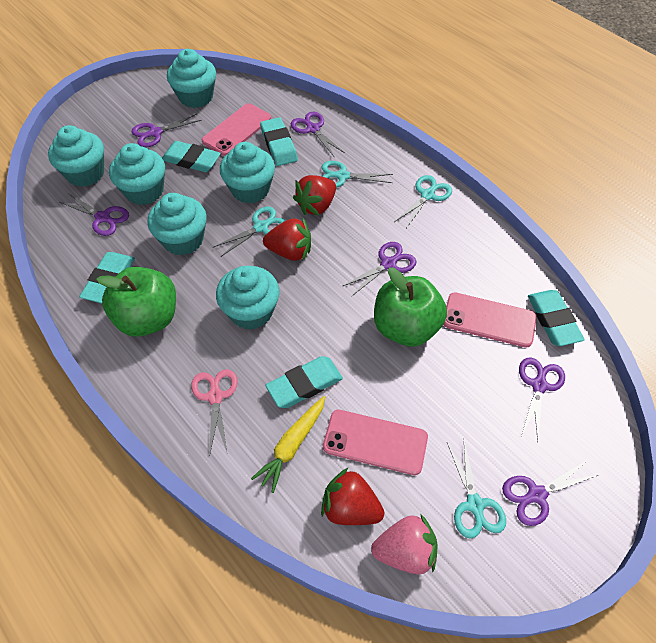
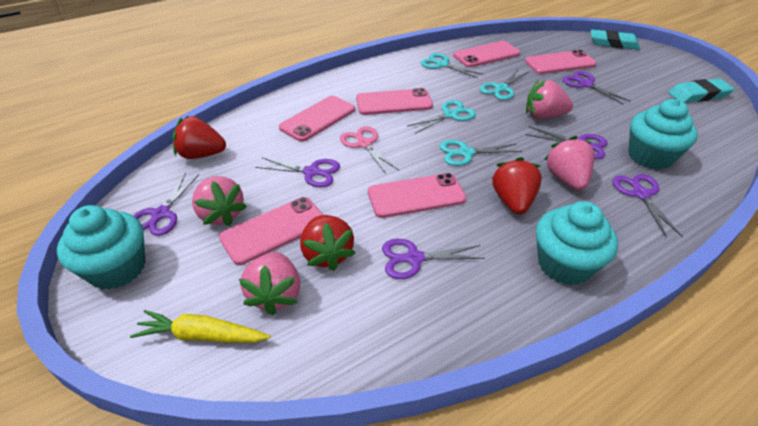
green apple: 2 -> 0
pink phone: 3 -> 6
pink strawberry: 1 -> 4
turquoise cupcake: 6 -> 3
turquoise eraser: 5 -> 2

